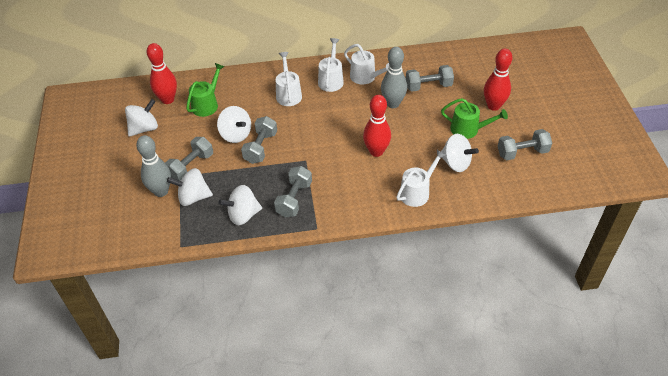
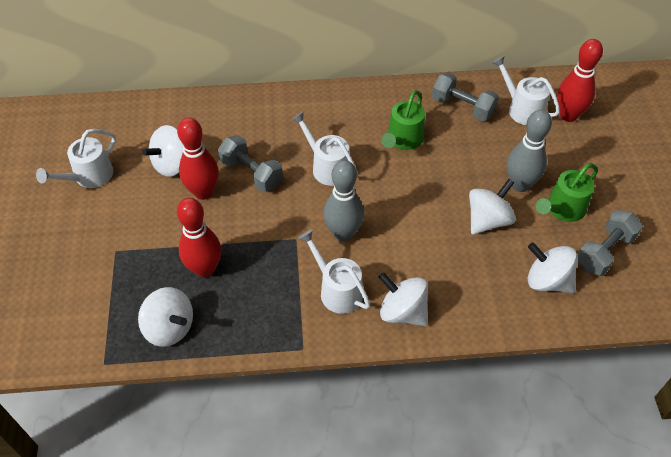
grey dumbbell: 5 -> 3

